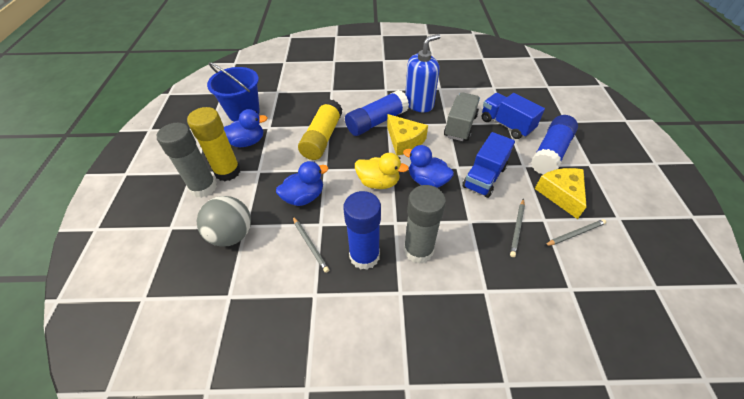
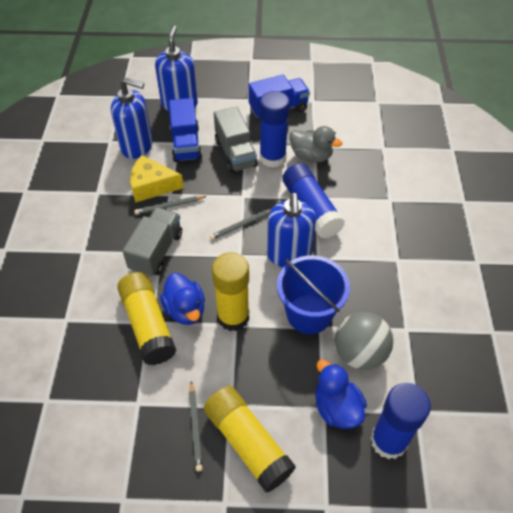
blue duck: 3 -> 2
blue soap dispenser: 1 -> 3
grey duck: 0 -> 1
grey glue stick: 2 -> 0
grey truck: 1 -> 2
yellow cheese: 2 -> 1
yellow duck: 1 -> 0
yellow glue stick: 2 -> 3

